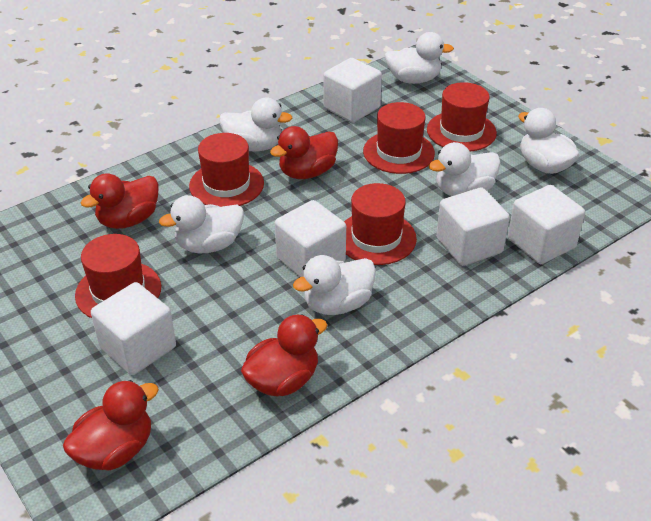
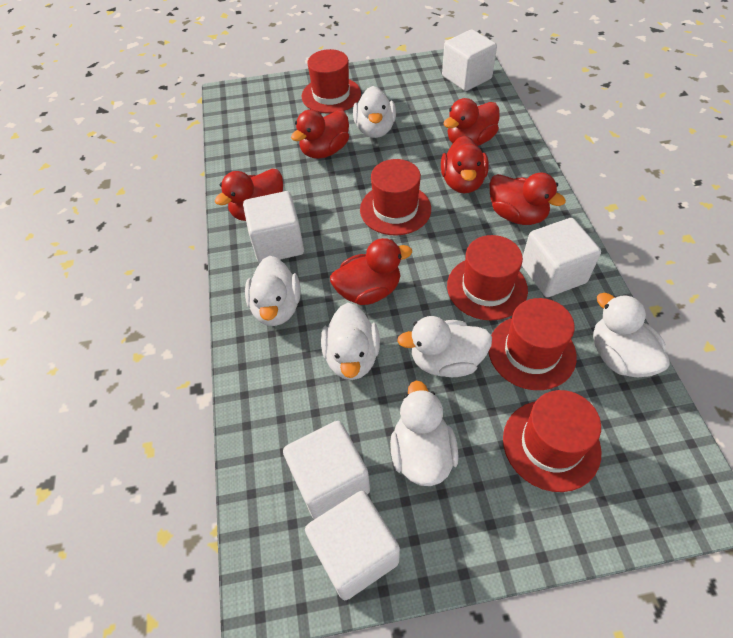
red duck: 4 -> 6

